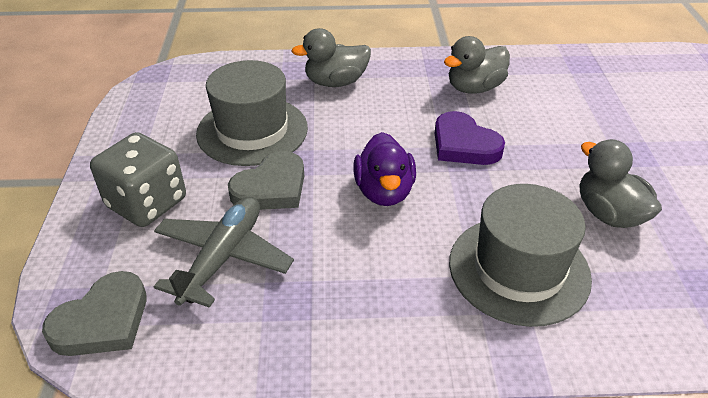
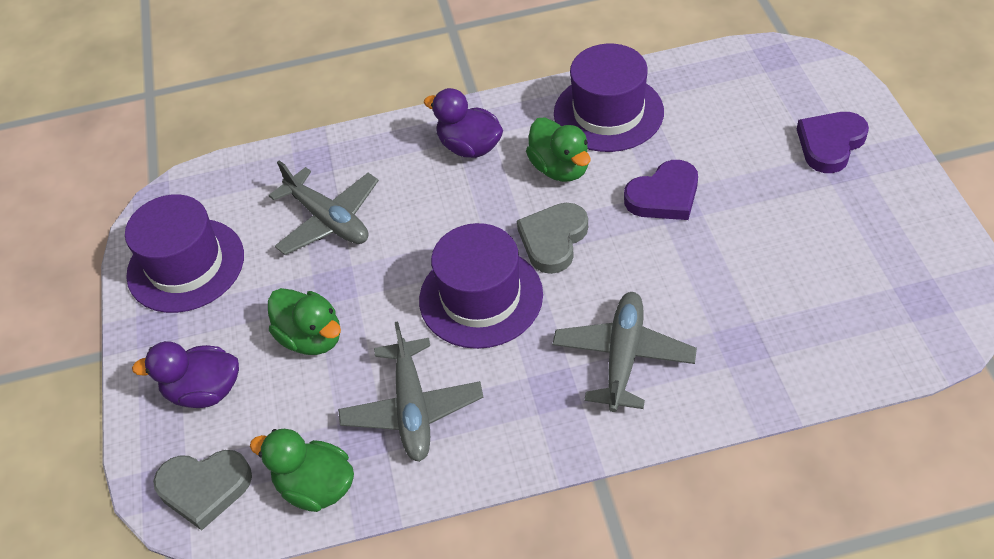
green duck: 0 -> 3
grey dice: 1 -> 0
grey duck: 3 -> 0
grey hat: 2 -> 0
grey plane: 1 -> 3
purple duck: 1 -> 2
purple hat: 0 -> 3
purple heart: 1 -> 2

